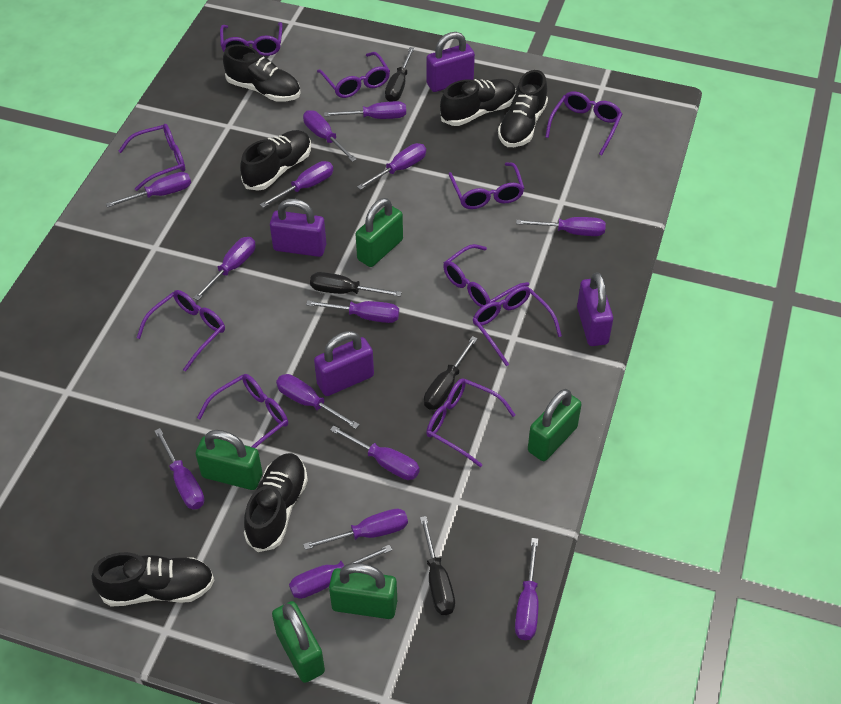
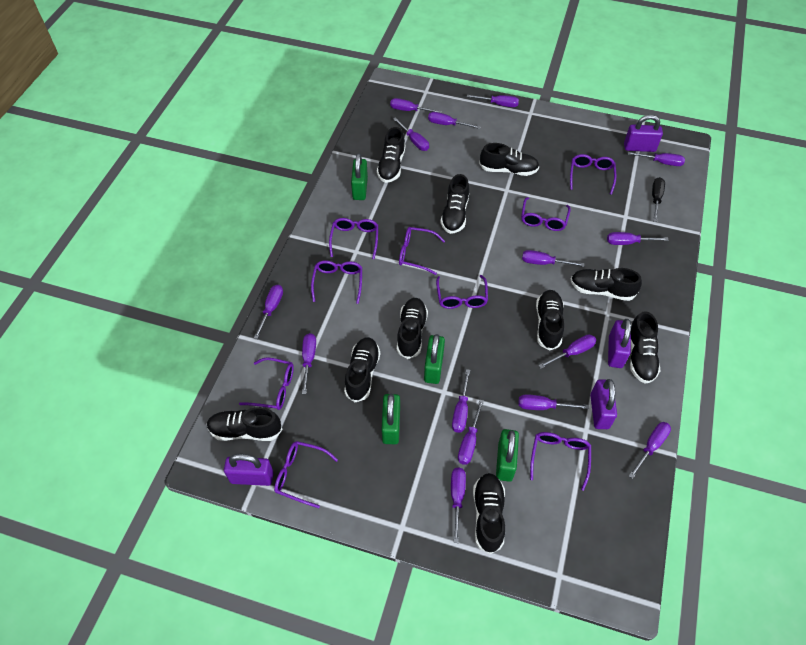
black screwdriver: 4 -> 1
black shoe: 6 -> 10
green padlock: 5 -> 4
purple glasses: 10 -> 9
purple screwdriver: 14 -> 15

